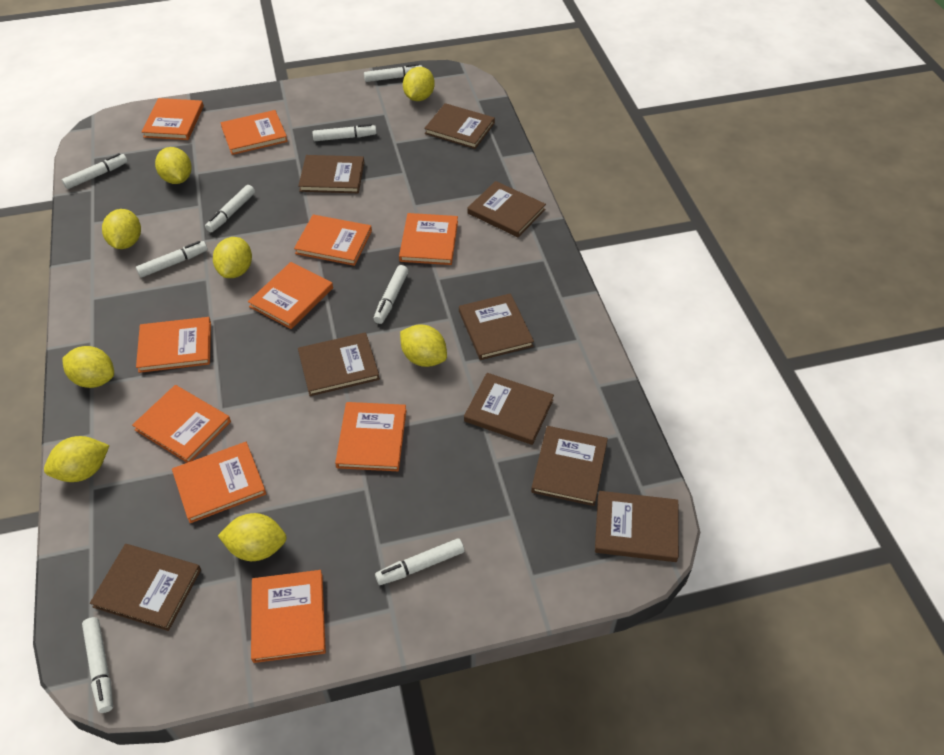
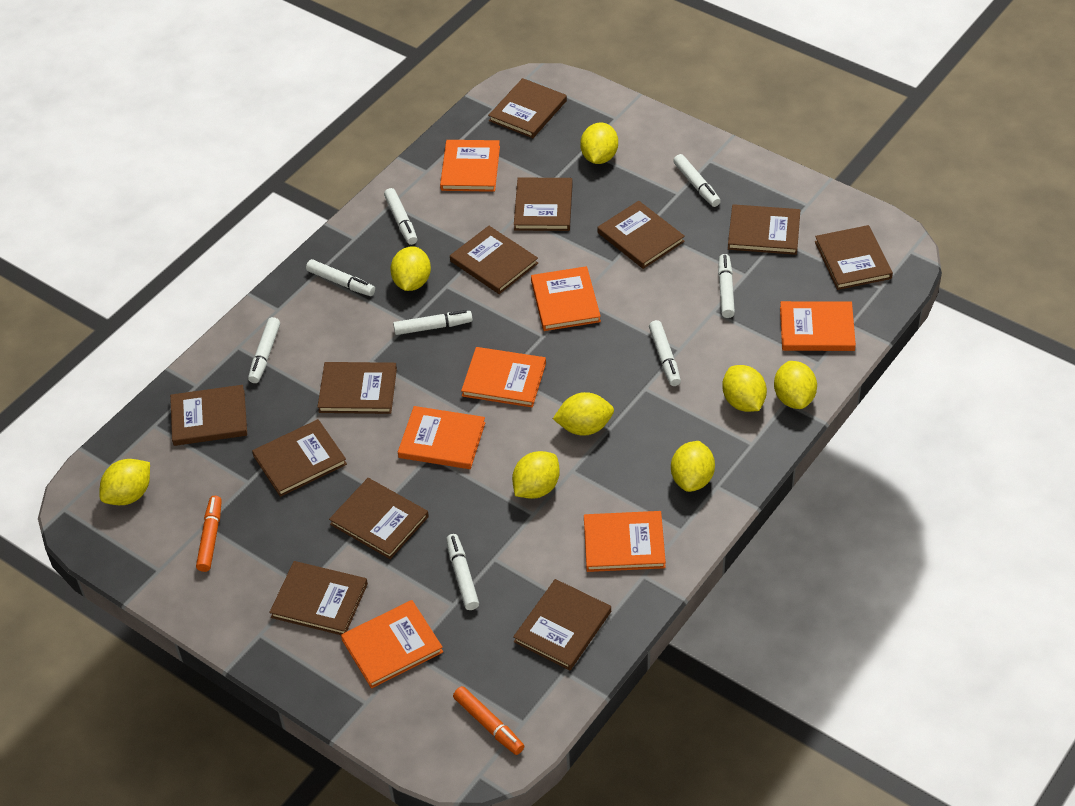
brown book: 9 -> 12
orange book: 10 -> 7
orange marker: 0 -> 2

